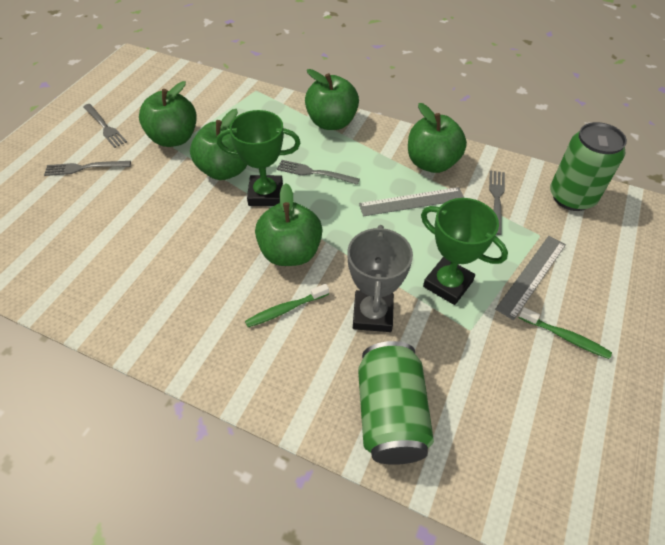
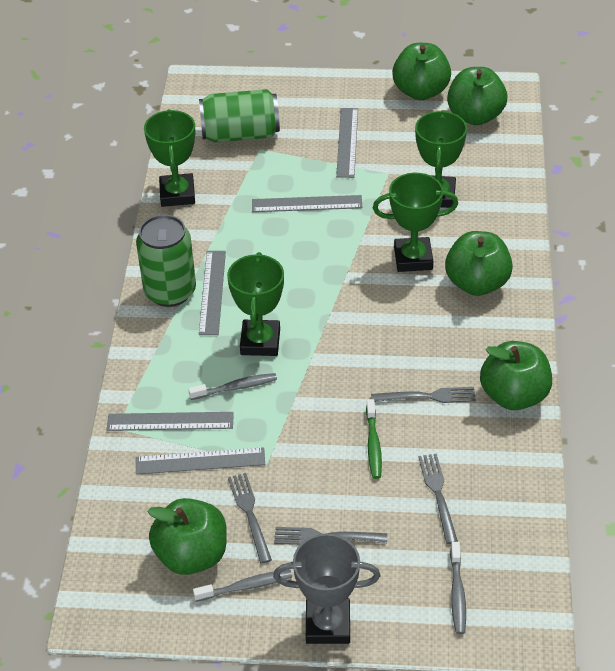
green toothbrush: 2 -> 1
green trophy: 2 -> 4
grey ruler: 2 -> 5
grey toothbrush: 0 -> 3

